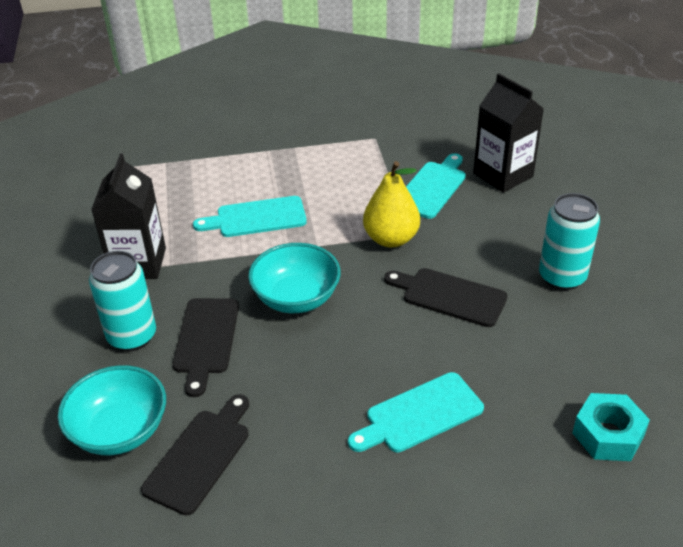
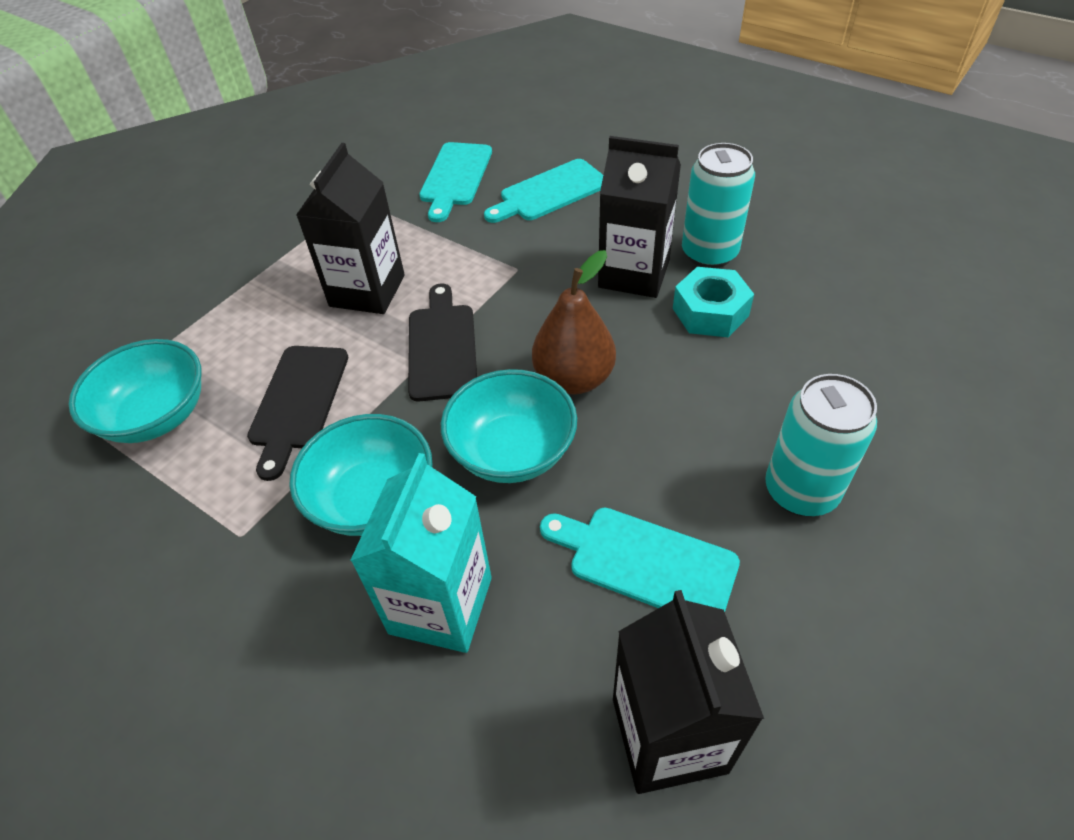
black carton: 2 -> 3
black cutting board: 3 -> 2
brown pear: 0 -> 1
turquoise bowl: 2 -> 3
turquoise carton: 0 -> 1
yellow pear: 1 -> 0

